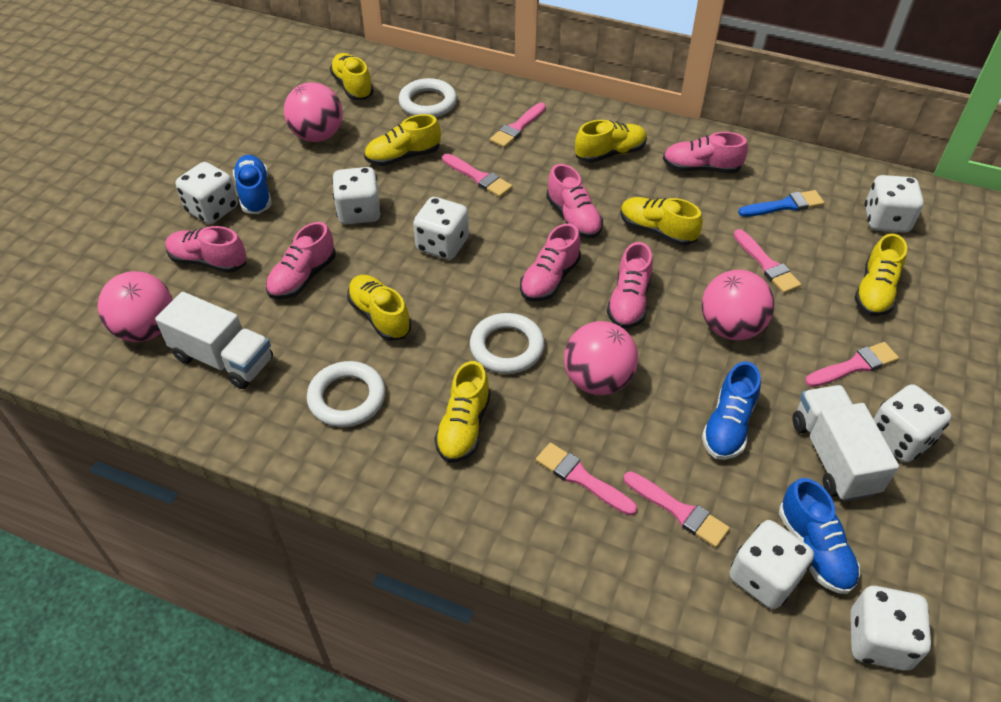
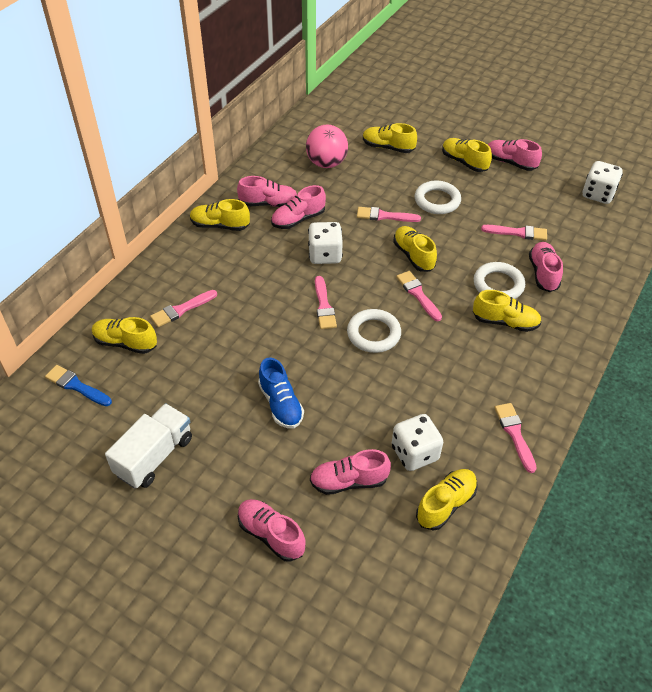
blue shoe: 3 -> 1
pink ball: 4 -> 1
white dice: 7 -> 3
white truck: 2 -> 1

